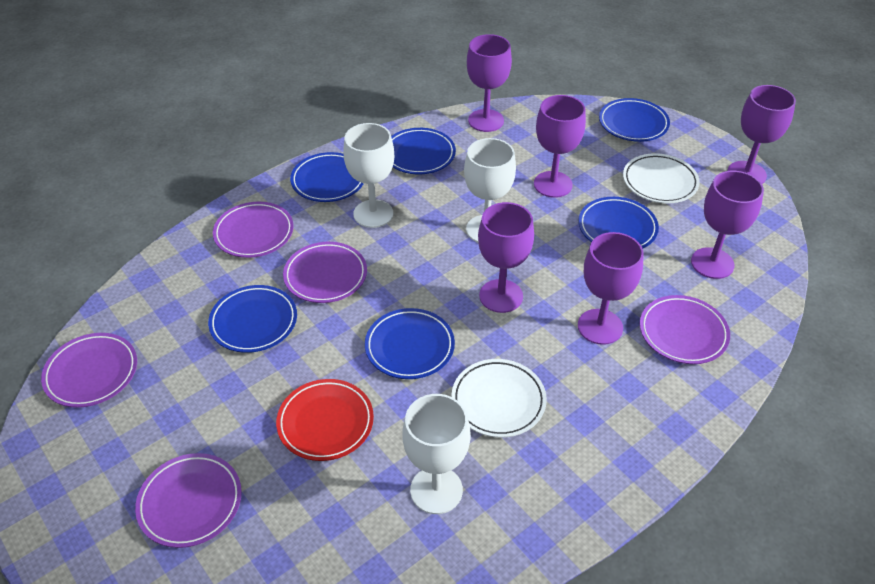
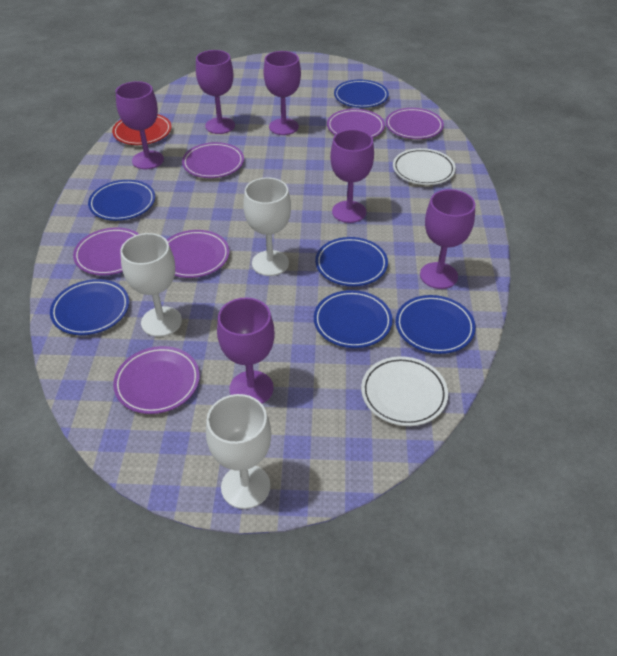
purple plate: 5 -> 6

